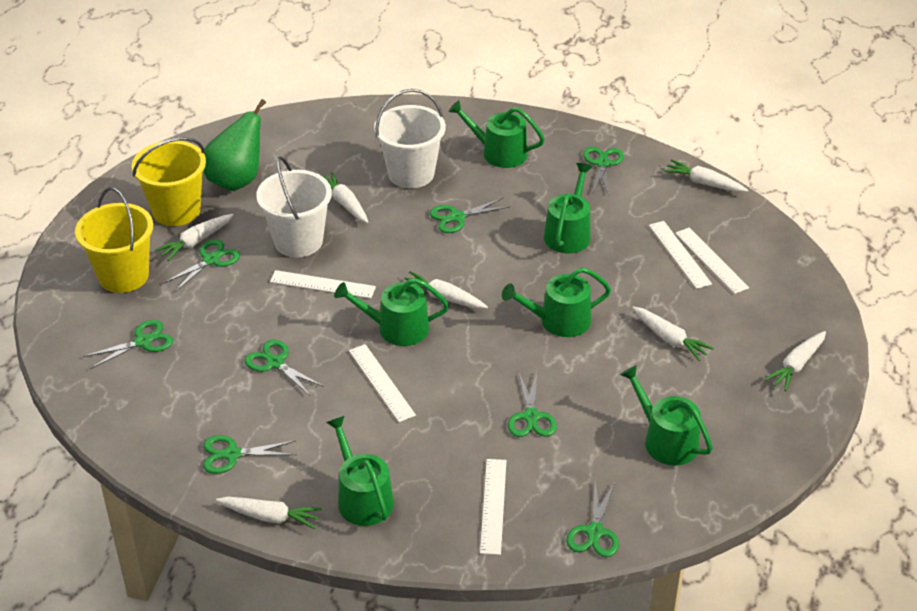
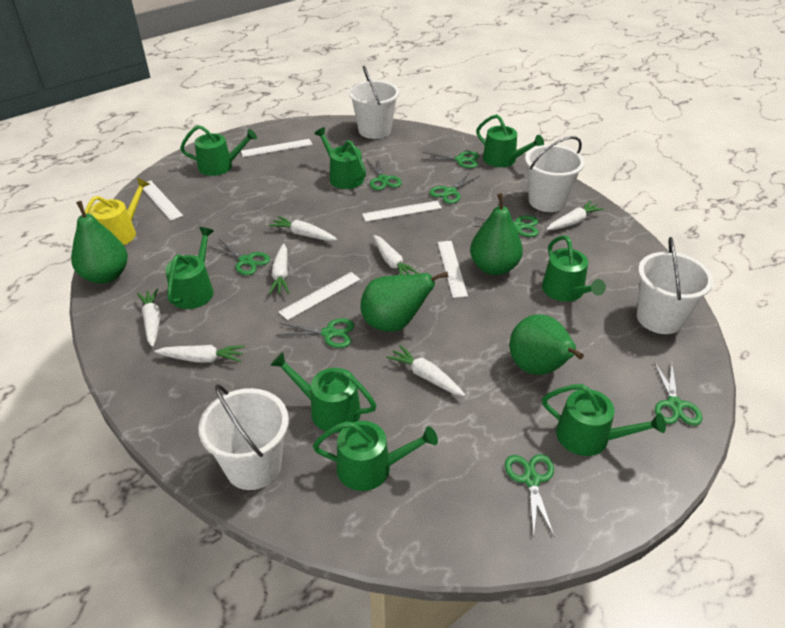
green pear: 1 -> 4
green watering can: 6 -> 8
white bucket: 2 -> 4
yellow bucket: 2 -> 0
yellow watering can: 0 -> 1

